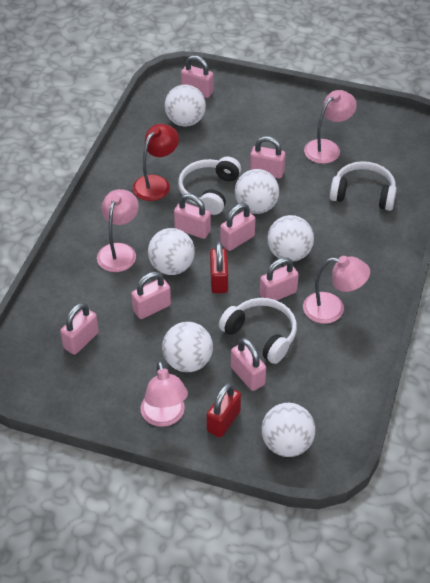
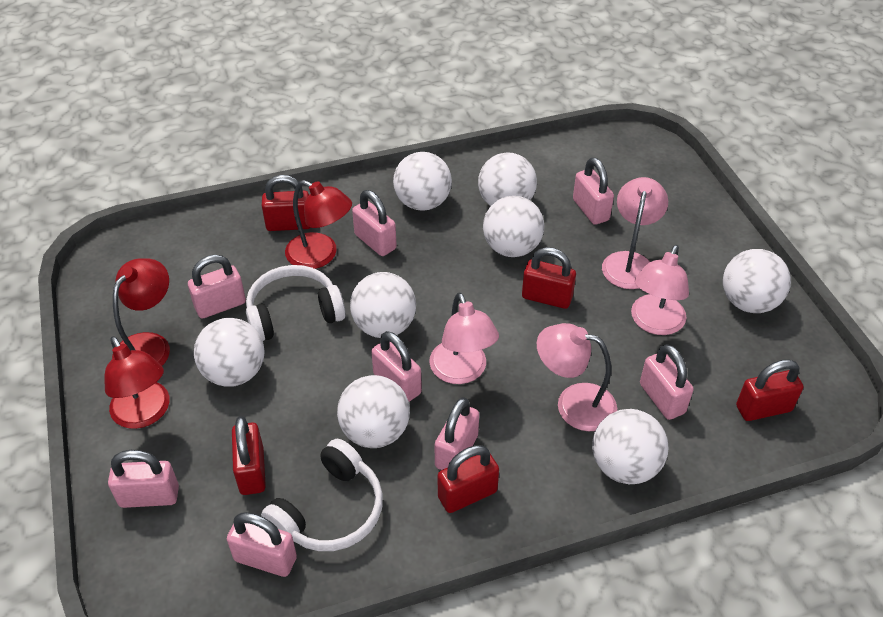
red lamp: 1 -> 3
red padlock: 2 -> 5
white ball: 6 -> 8
white headphones: 3 -> 2

